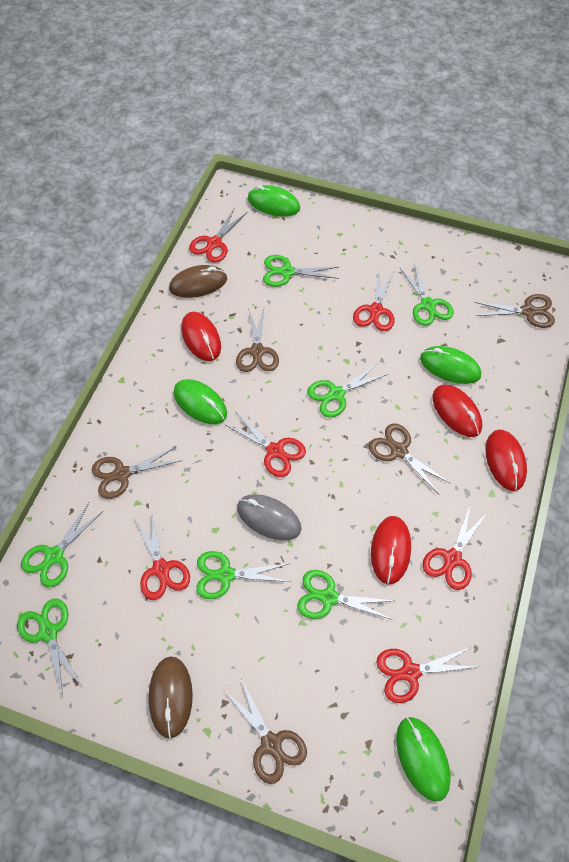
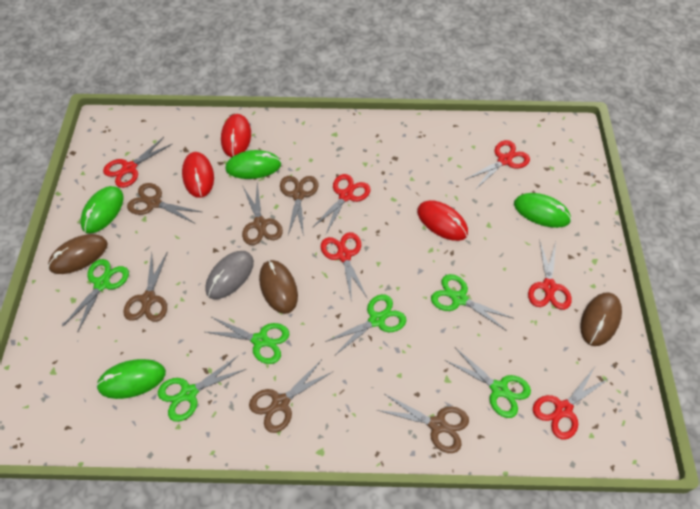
brown mouse: 2 -> 3
brown scissors: 5 -> 6
green scissors: 7 -> 6
red mouse: 4 -> 3

